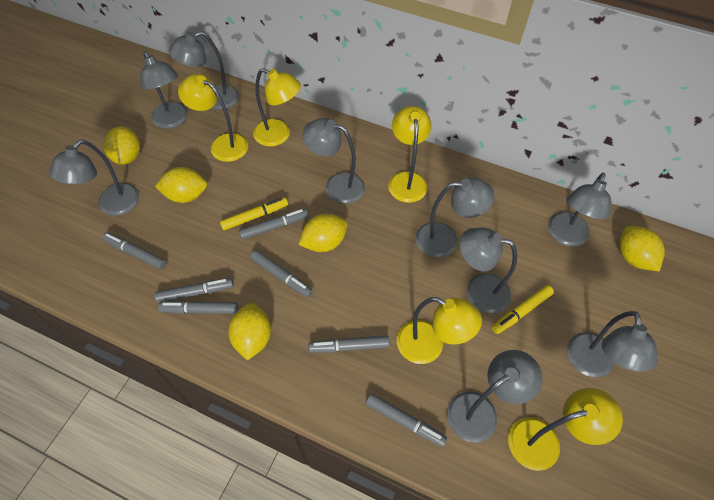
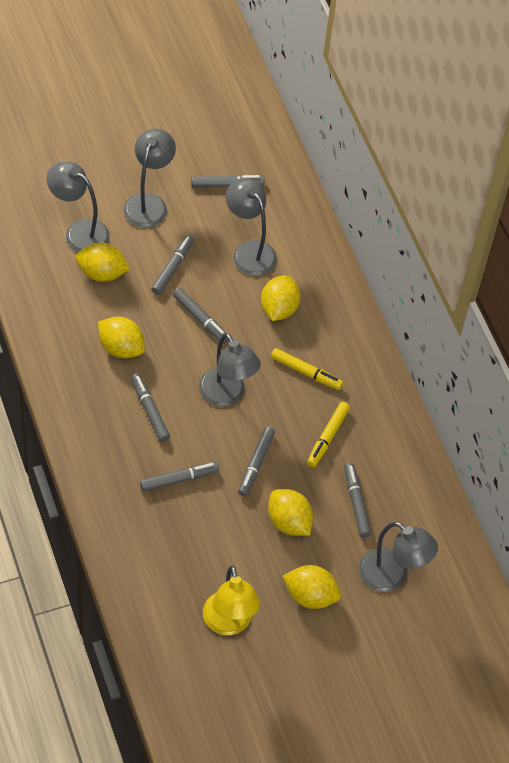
grey lamp: 9 -> 5
yellow lamp: 5 -> 1

